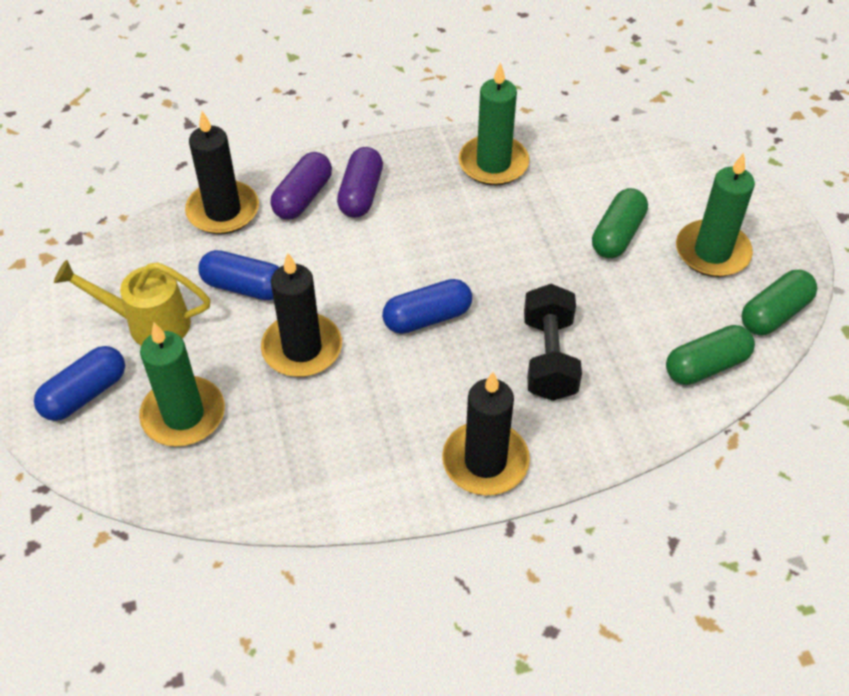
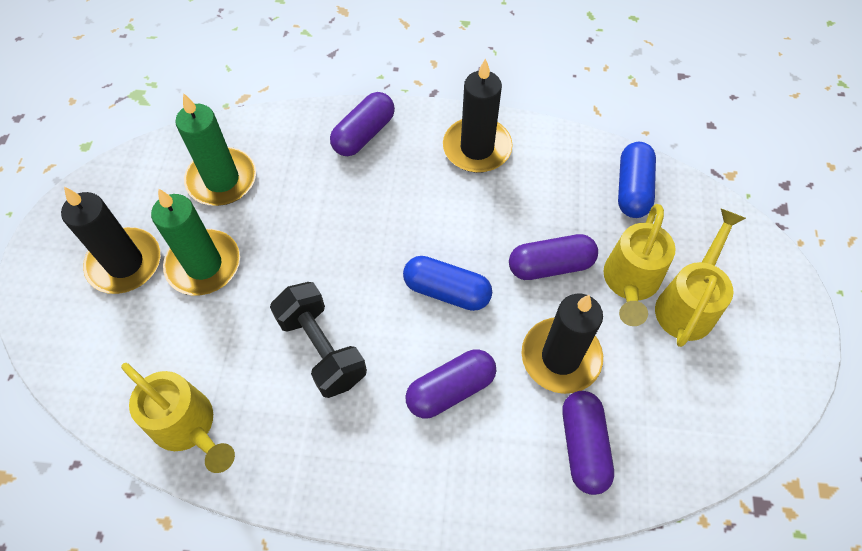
blue capsule: 3 -> 2
green candle: 3 -> 2
green capsule: 3 -> 0
purple capsule: 2 -> 4
yellow watering can: 1 -> 3

